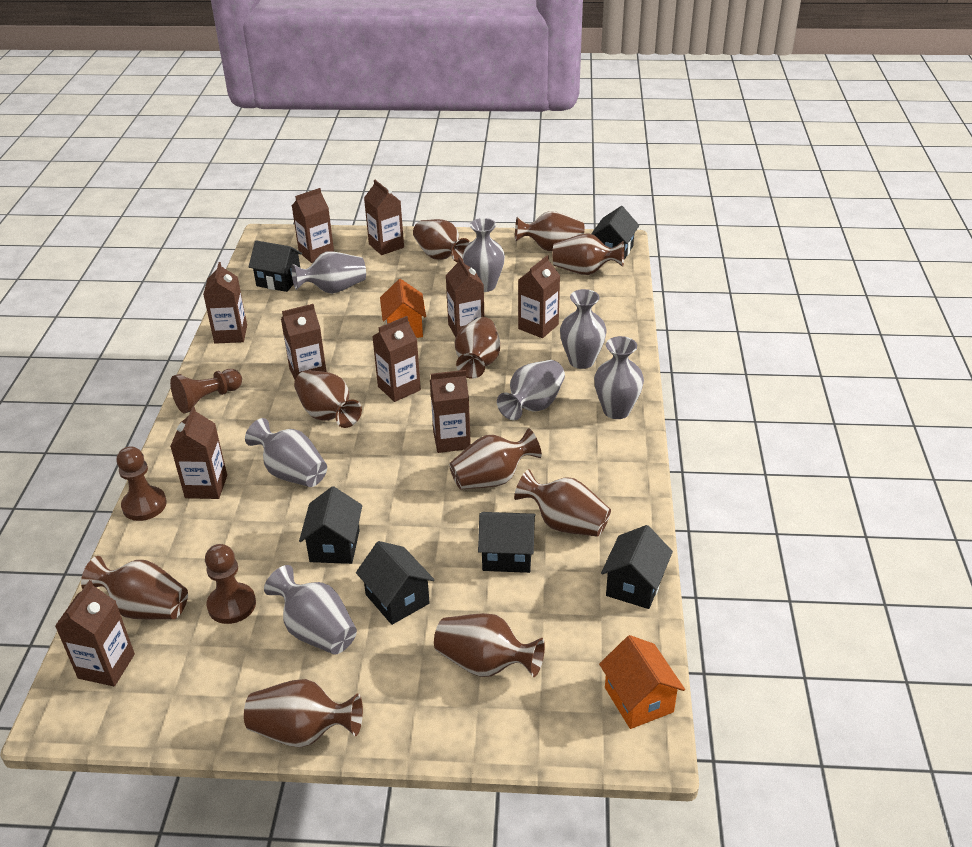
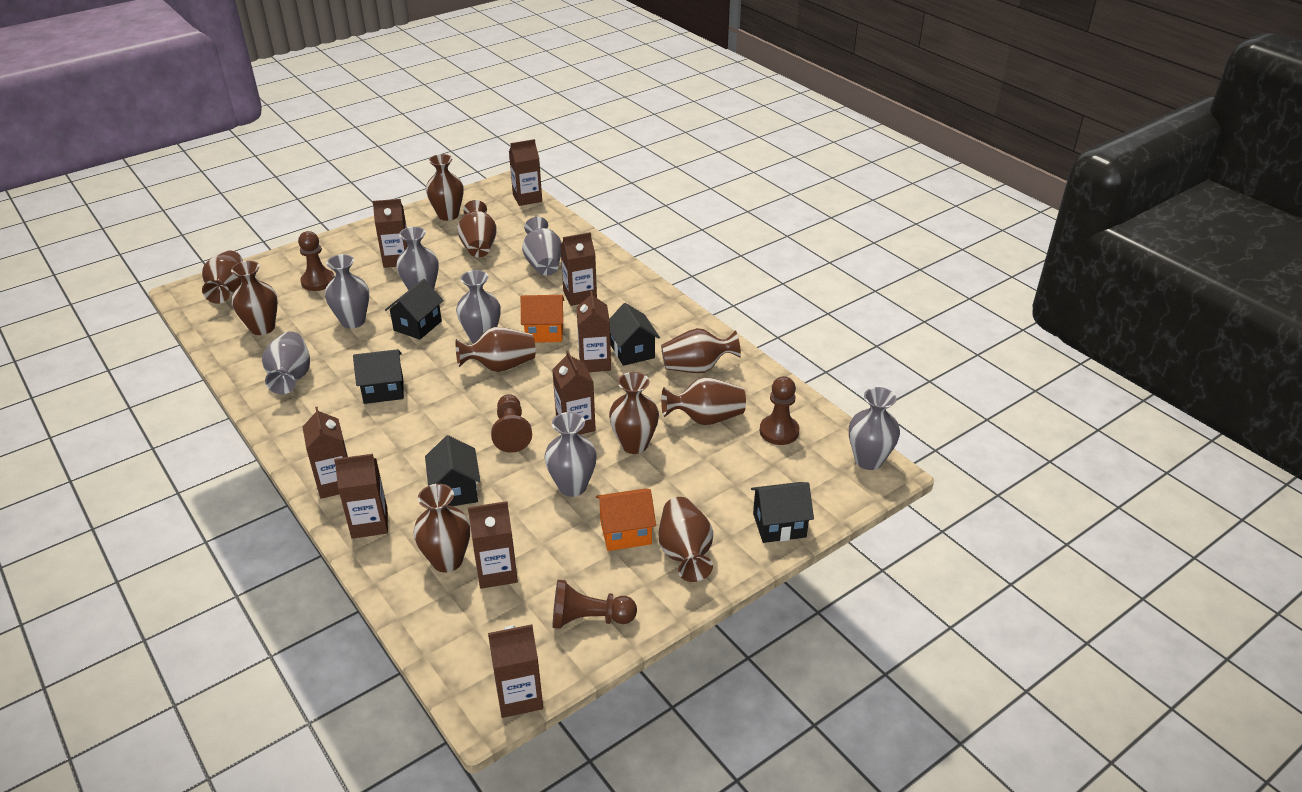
black house: 6 -> 5
brown carton: 10 -> 9
brown pawn: 3 -> 4

